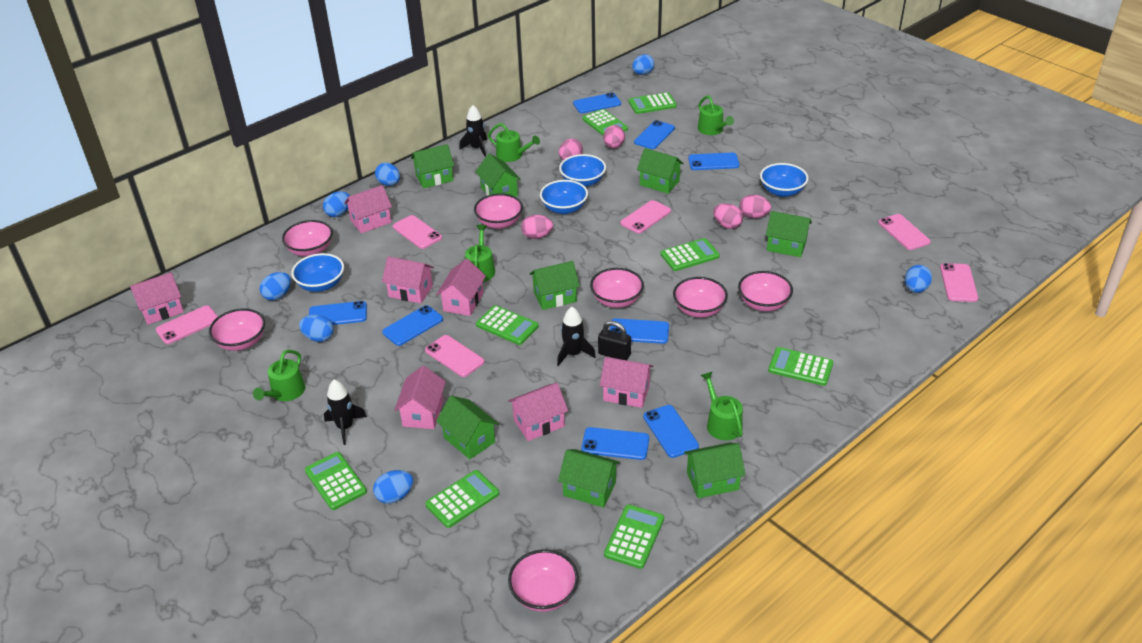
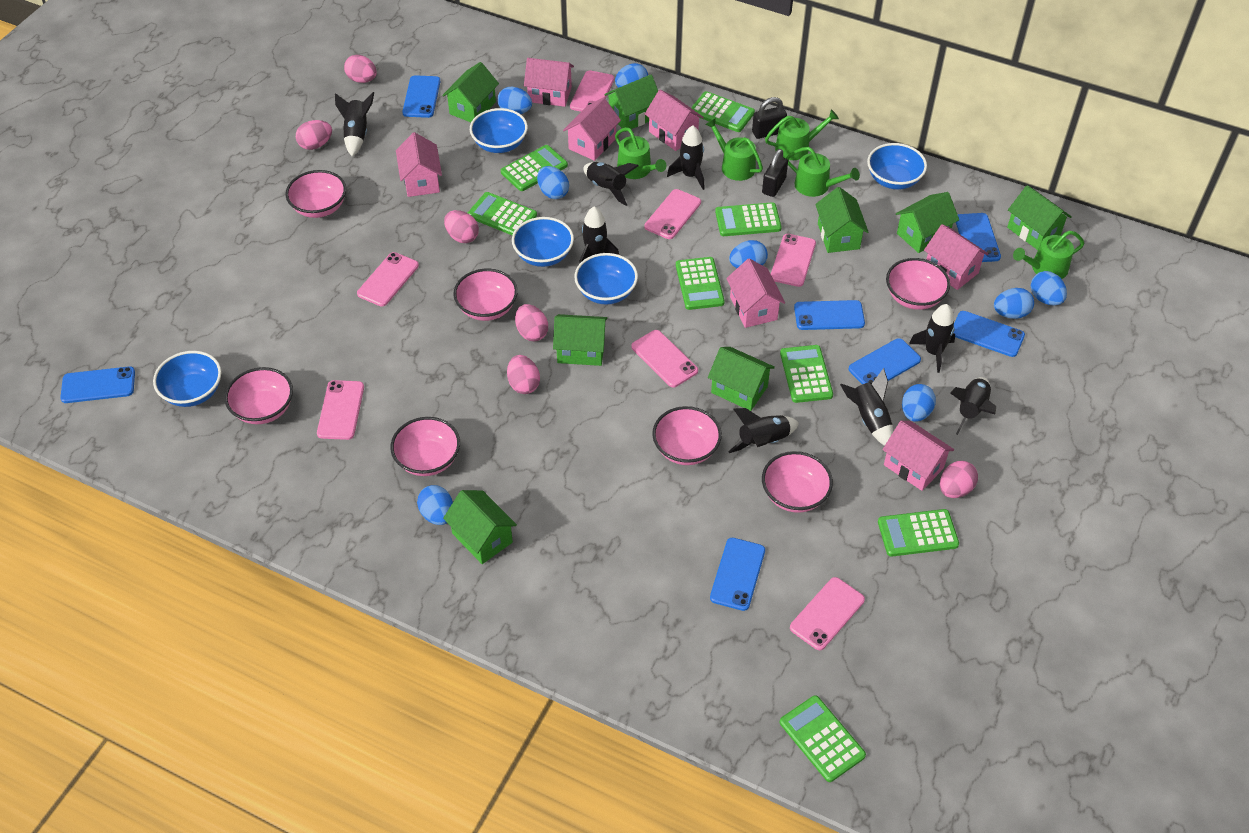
black padlock: 1 -> 2
black rocket: 3 -> 8
blue bowl: 4 -> 5
blue egg: 7 -> 8
blue phone: 8 -> 7
pink egg: 5 -> 6
pink phone: 6 -> 7

